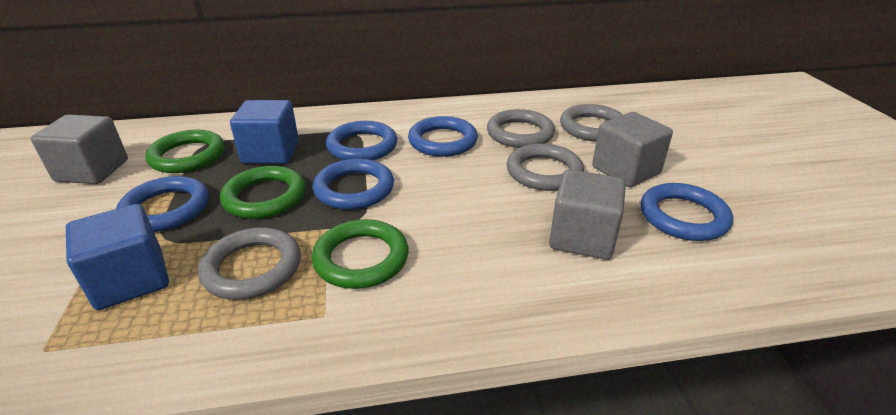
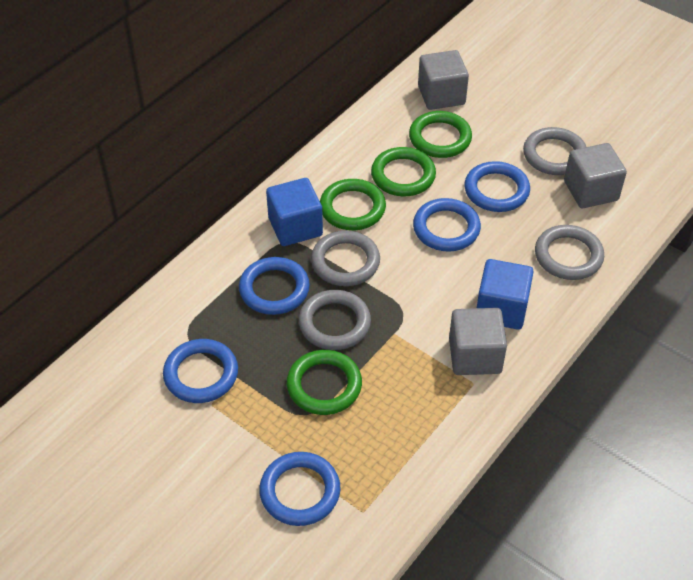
green ring: 3 -> 4

